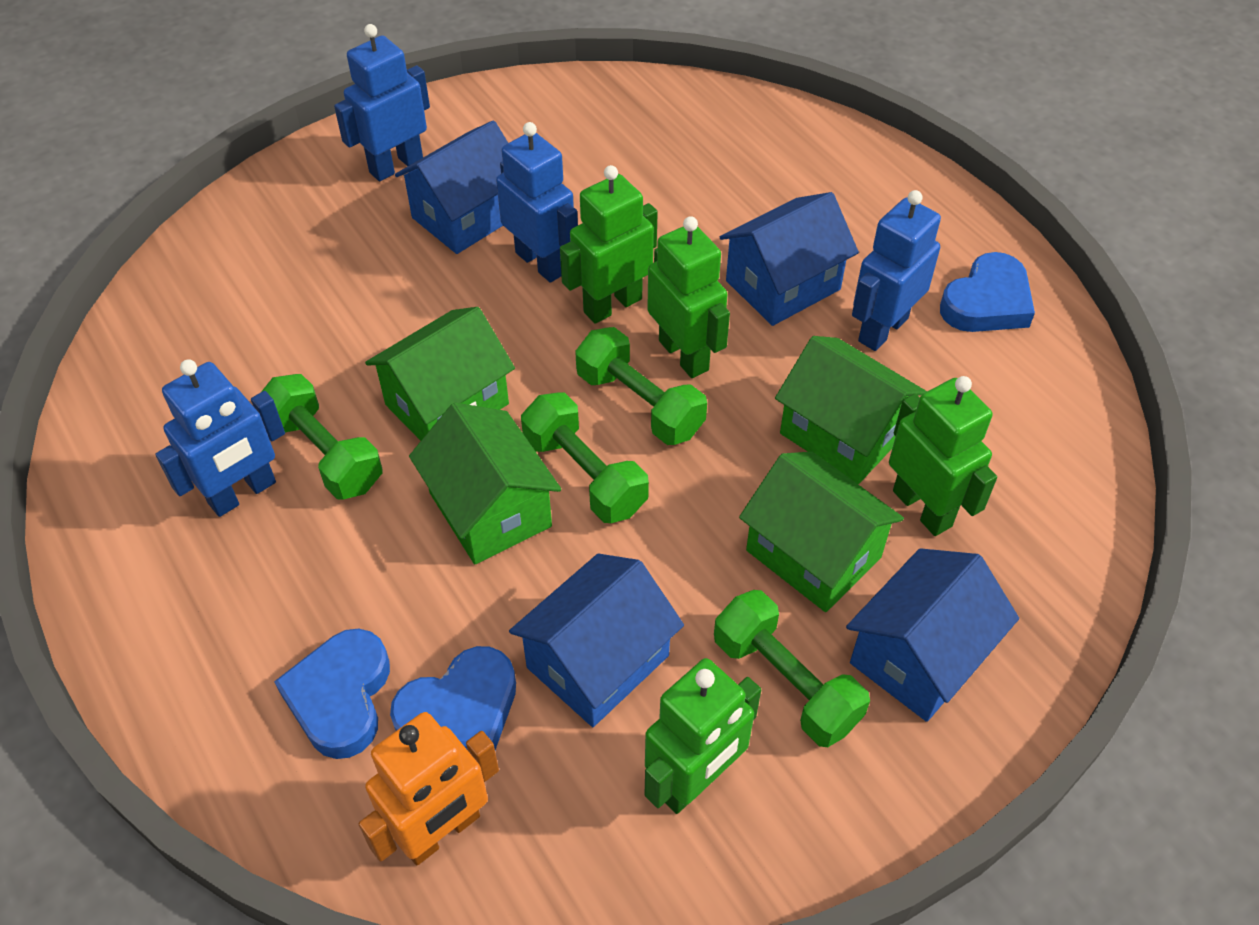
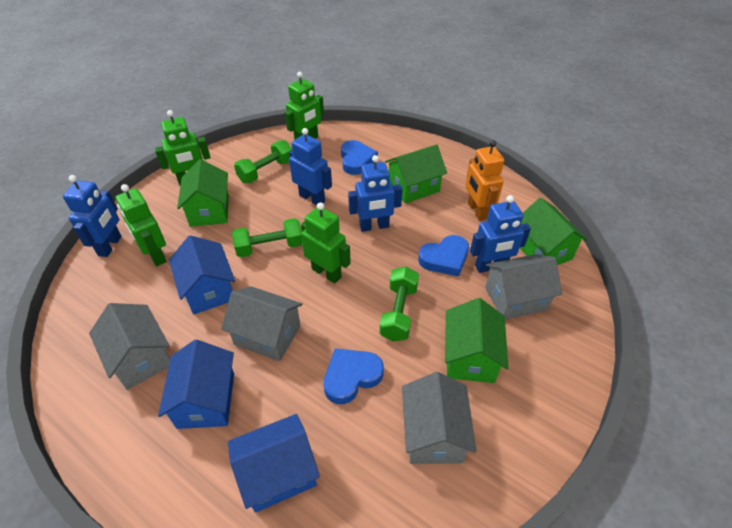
blue house: 4 -> 3
green dumbbell: 4 -> 3
grey house: 0 -> 4

